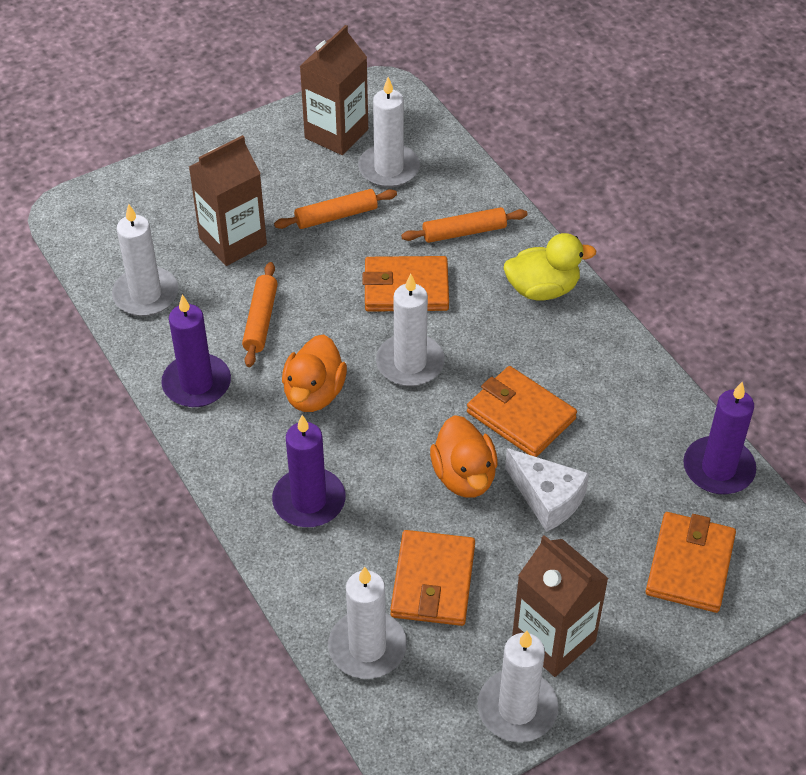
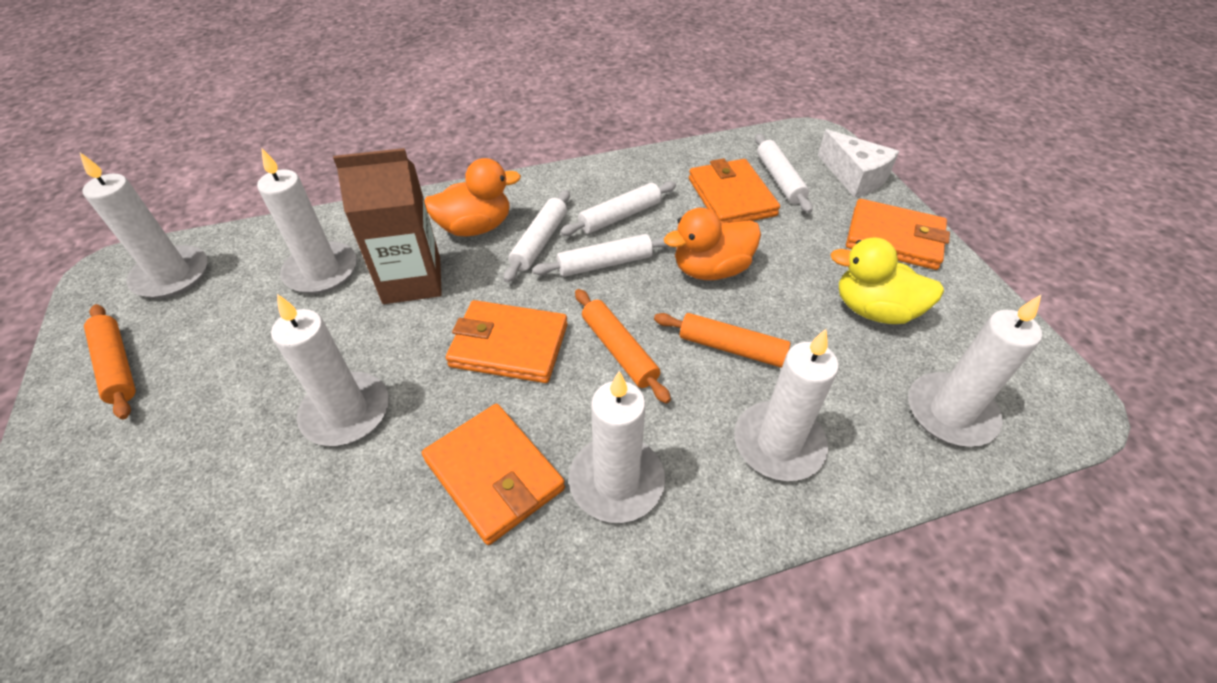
brown carton: 3 -> 1
purple candle: 3 -> 0
white candle: 5 -> 6
white rolling pin: 0 -> 4

